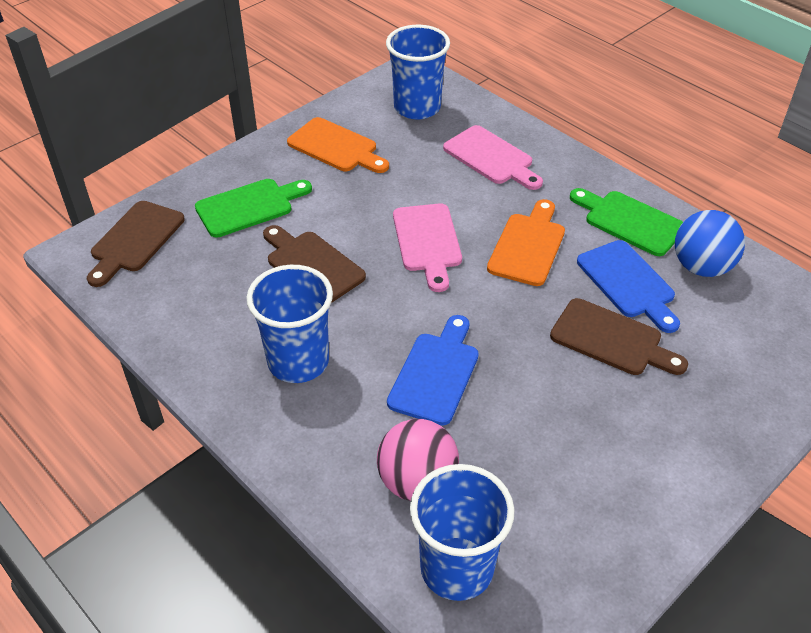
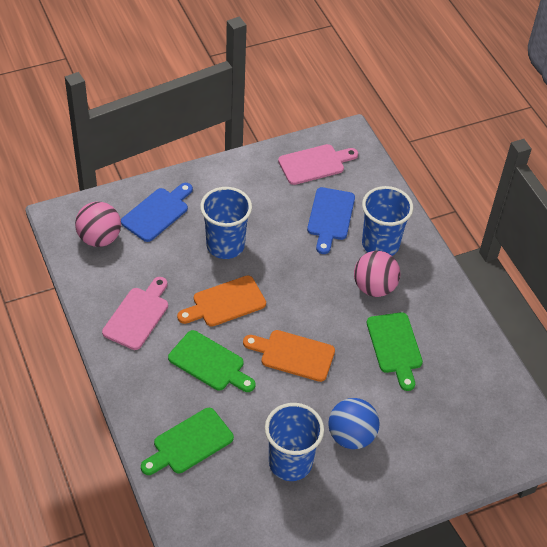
brown cutting board: 3 -> 0
green cutting board: 2 -> 3
pink ball: 1 -> 2

